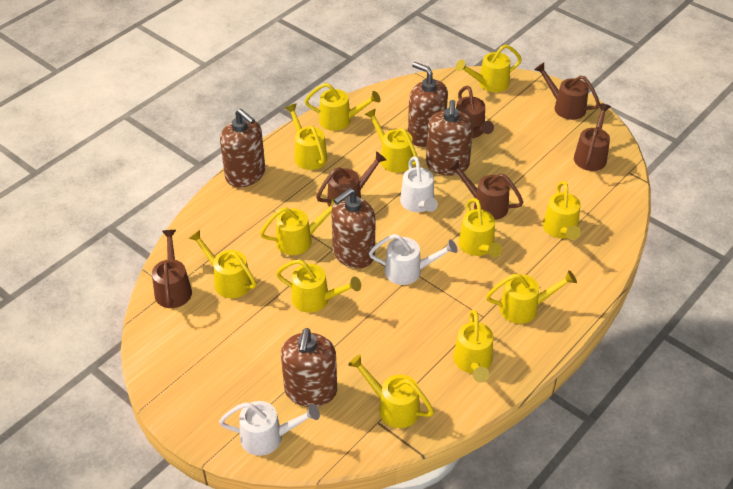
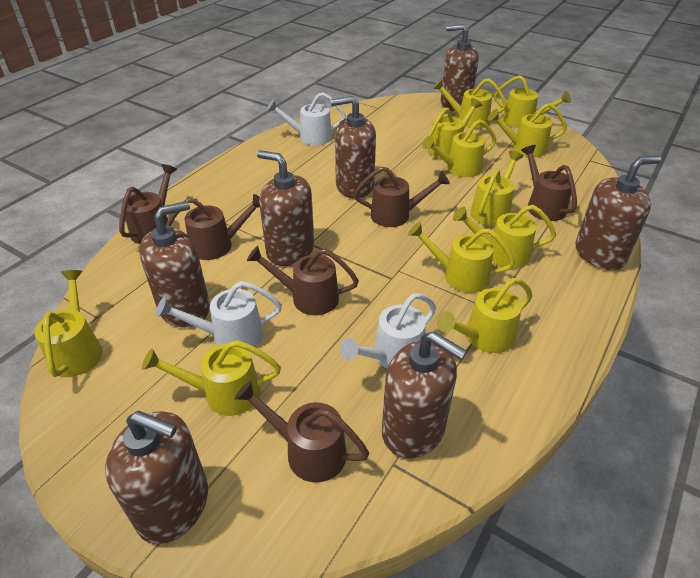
brown soap dispenser: 5 -> 7
yellow watering can: 12 -> 11

